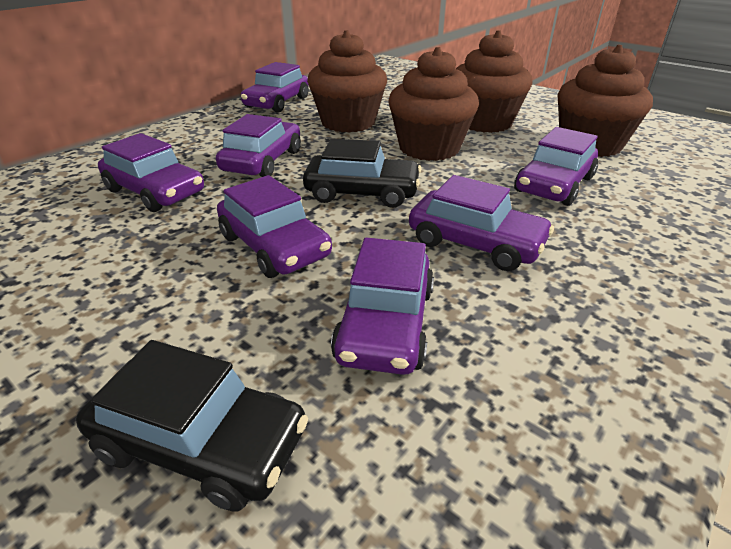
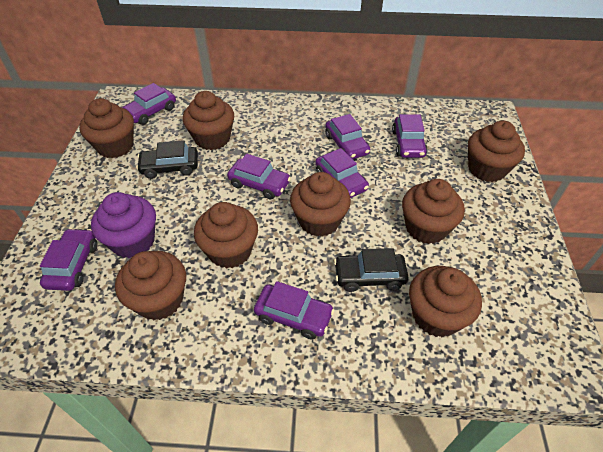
brown cupcake: 4 -> 8
purple cupcake: 0 -> 1

